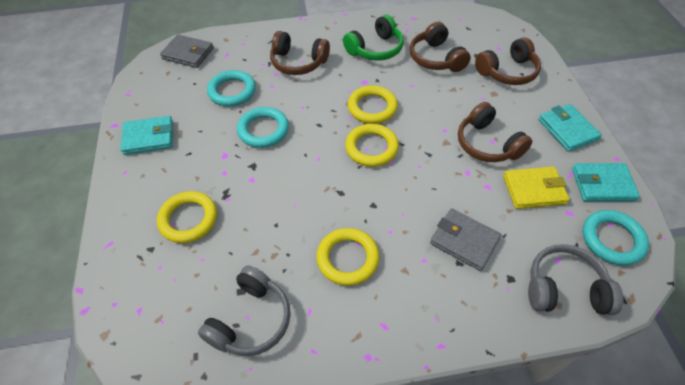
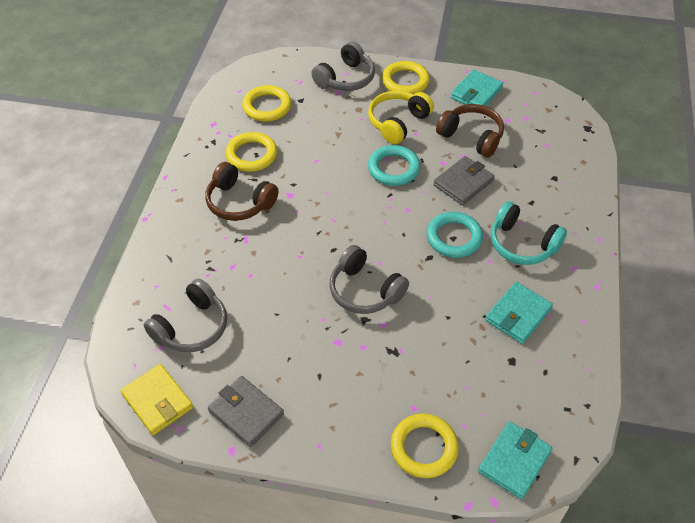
brown headphones: 4 -> 2
green headphones: 1 -> 0
grey headphones: 2 -> 3
turquoise headphones: 0 -> 1
turquoise ring: 3 -> 2
yellow headphones: 0 -> 1

